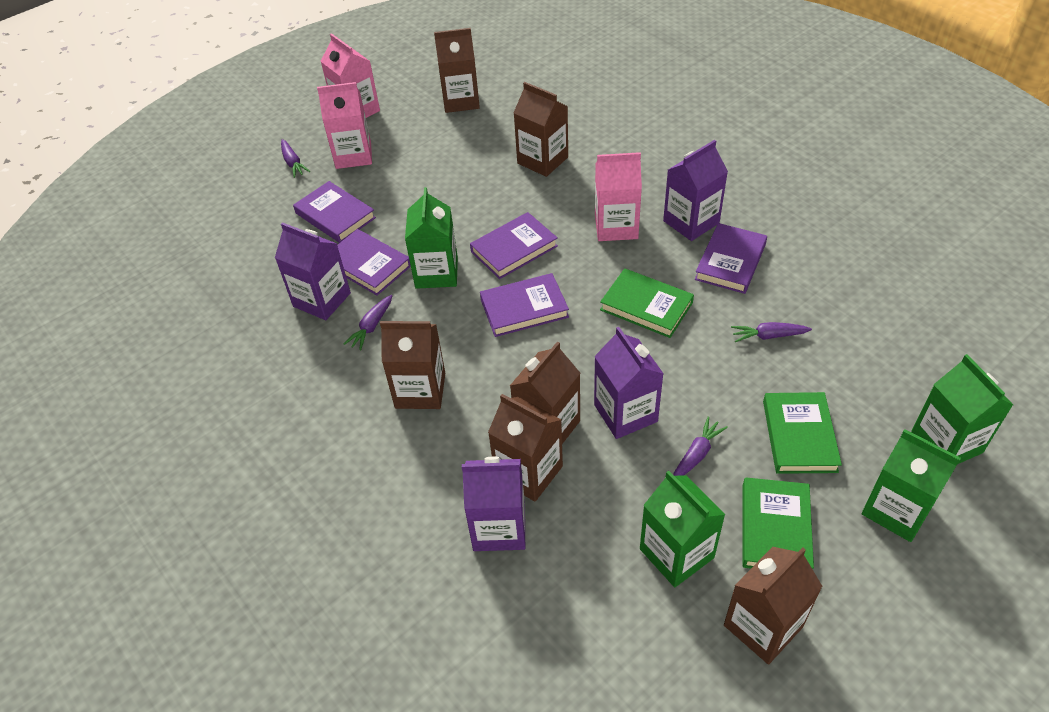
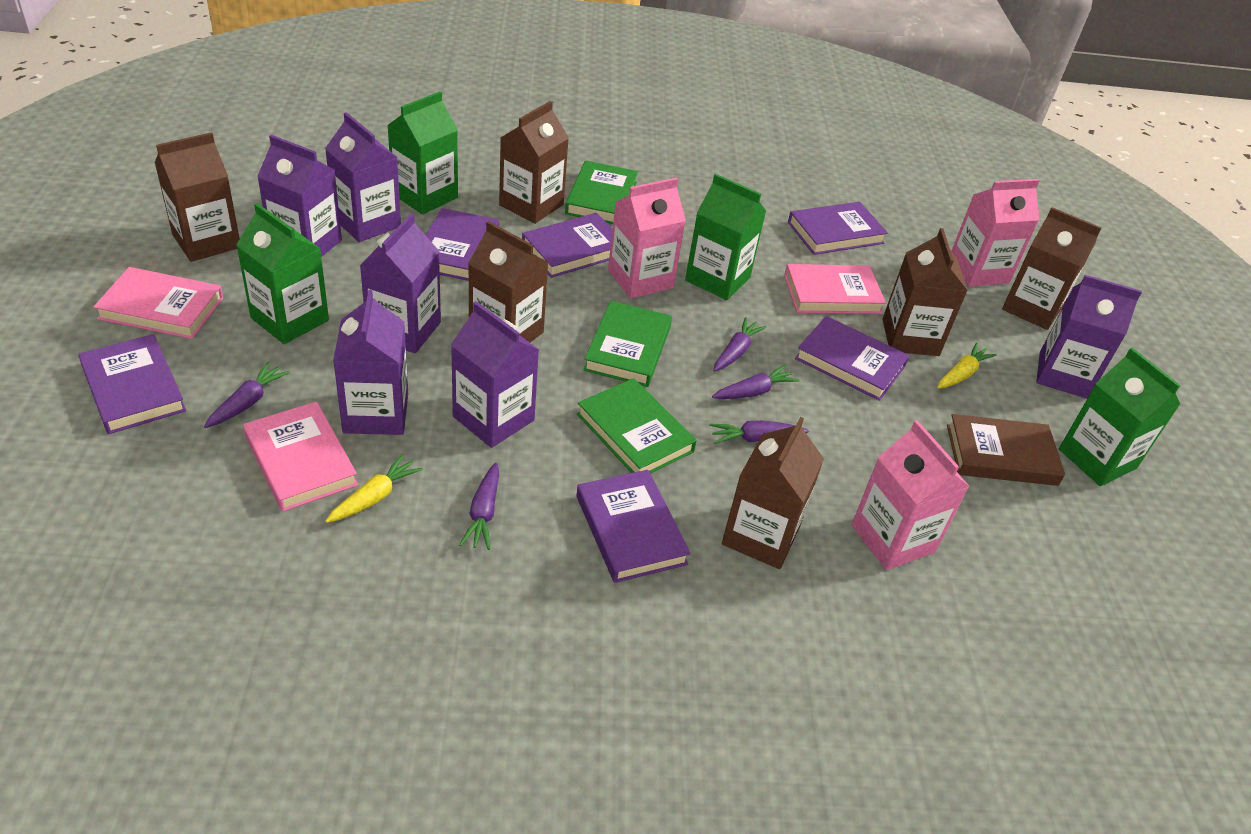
brown book: 0 -> 1
pink book: 0 -> 3
purple book: 5 -> 6
purple carrot: 4 -> 5
purple carton: 4 -> 6
yellow carrot: 0 -> 2

